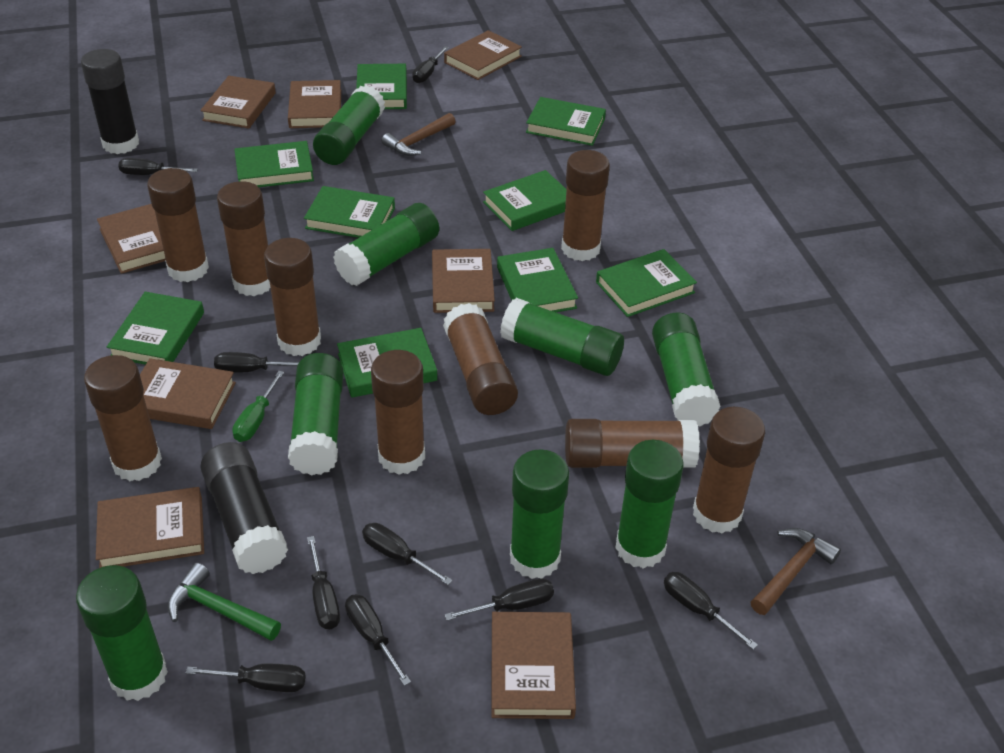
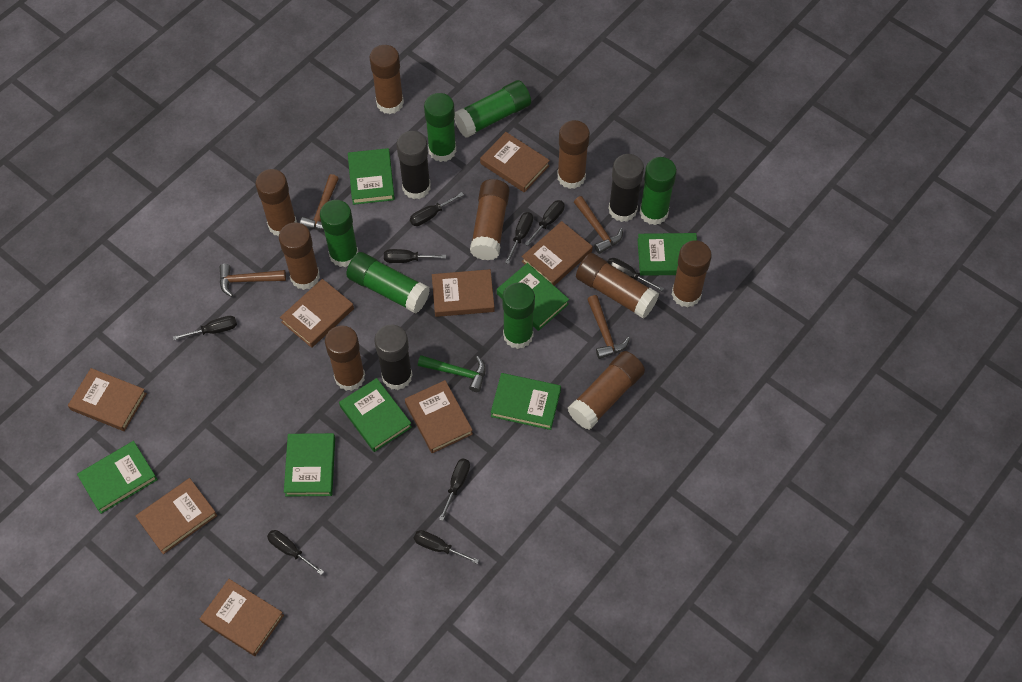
black glue stick: 2 -> 3
brown hammer: 2 -> 4
green book: 9 -> 7
green glue stick: 8 -> 6
green screwdriver: 1 -> 0

